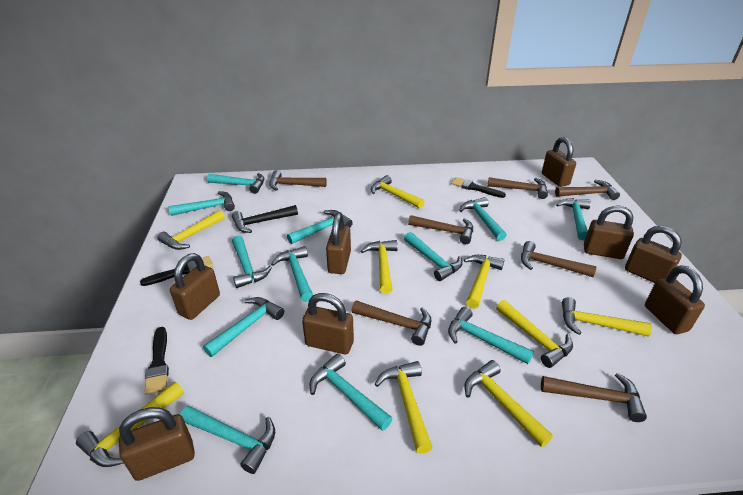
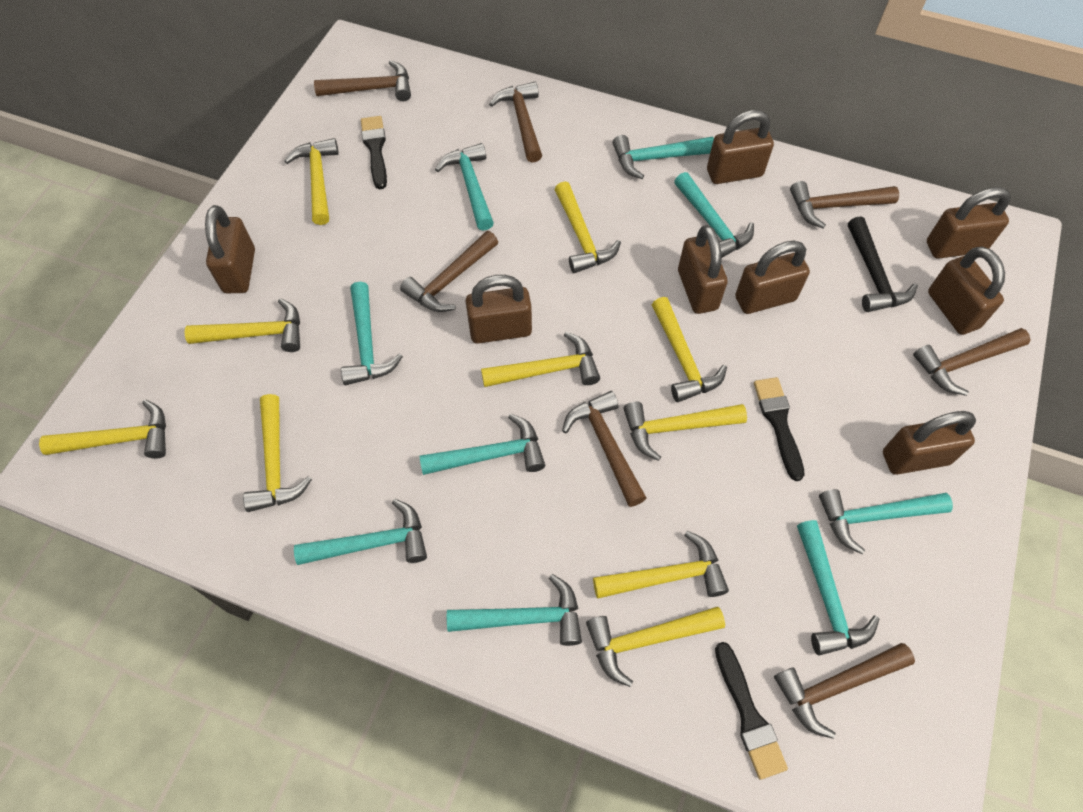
turquoise hammer: 12 -> 9
yellow hammer: 9 -> 10

